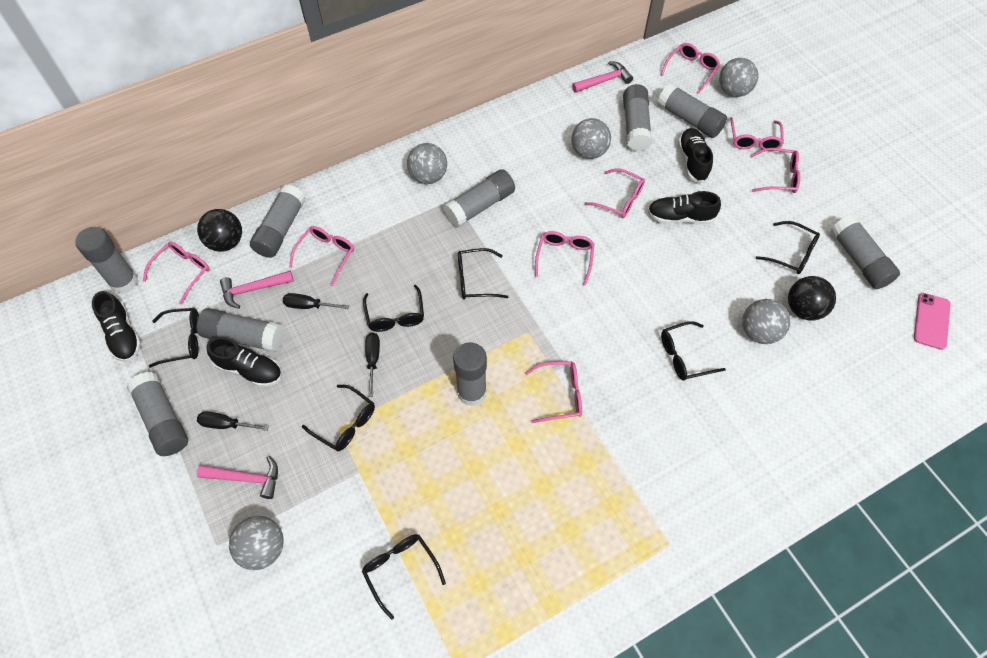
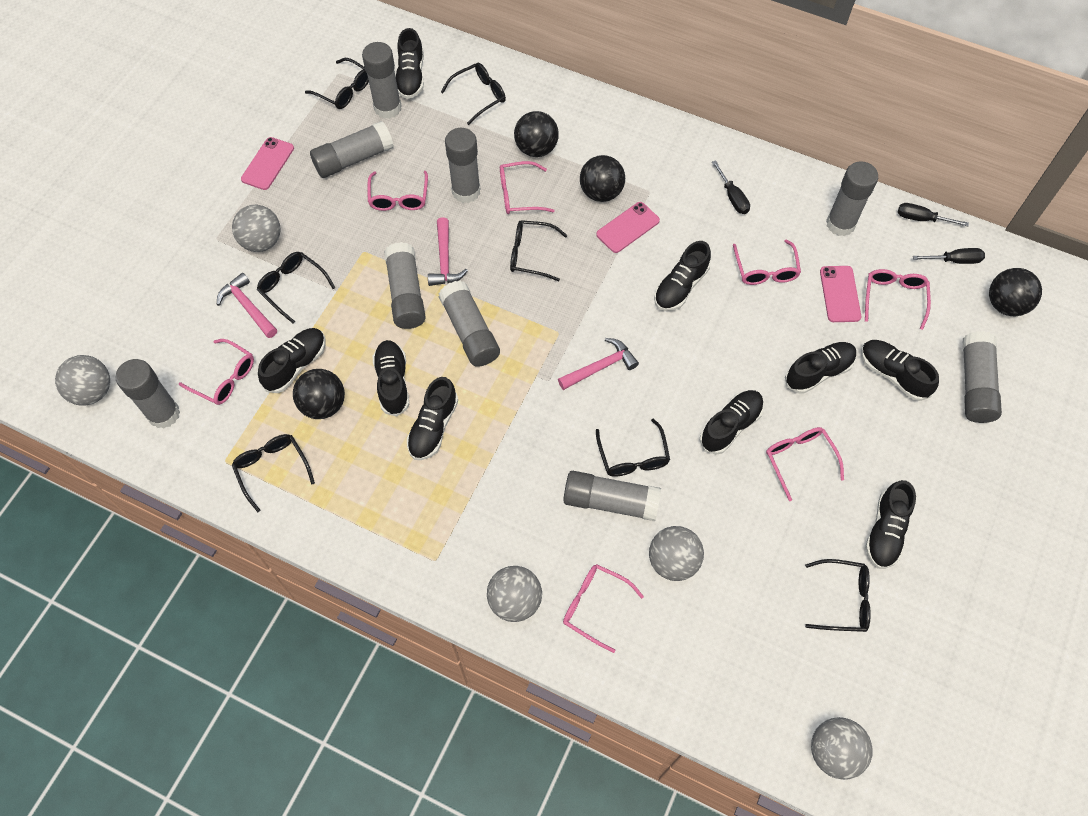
black ball: 2 -> 4
black shoe: 4 -> 9
pink glasses: 8 -> 7
pink phone: 1 -> 3

